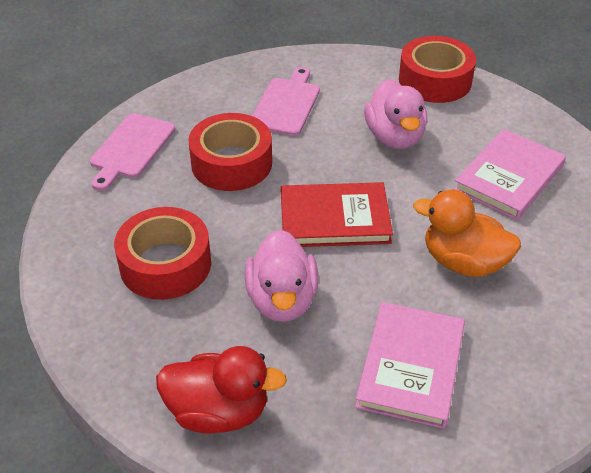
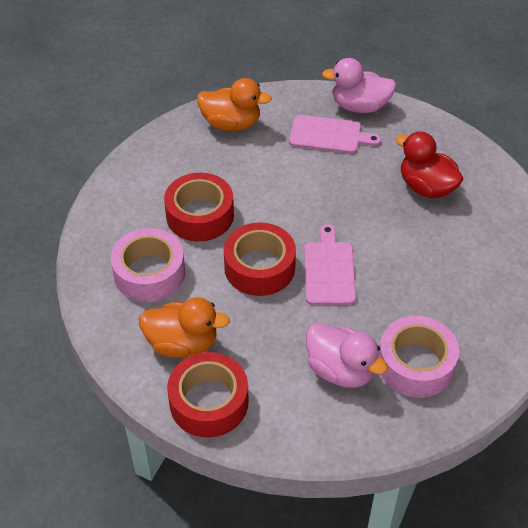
orange duck: 1 -> 2
pink book: 2 -> 0
pink tape: 0 -> 2
red book: 1 -> 0

